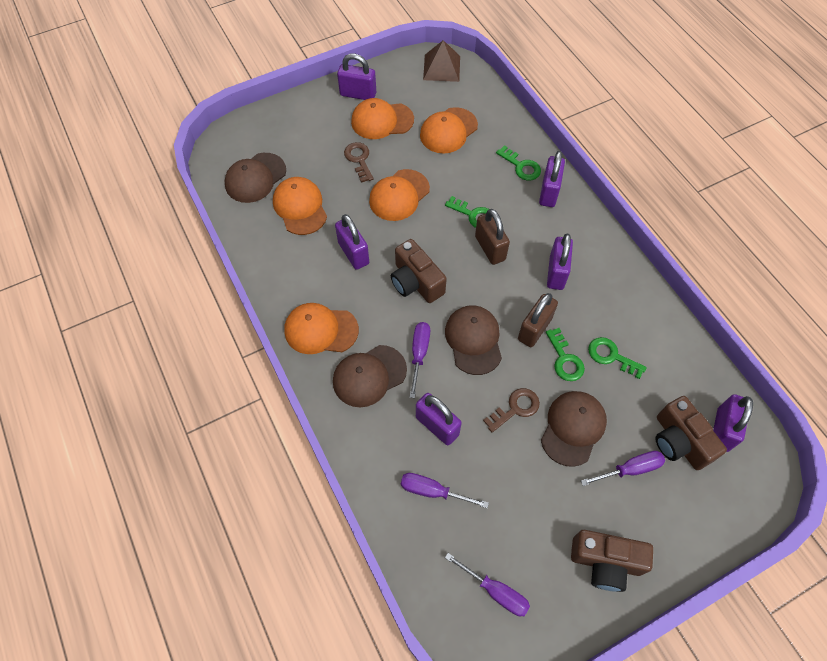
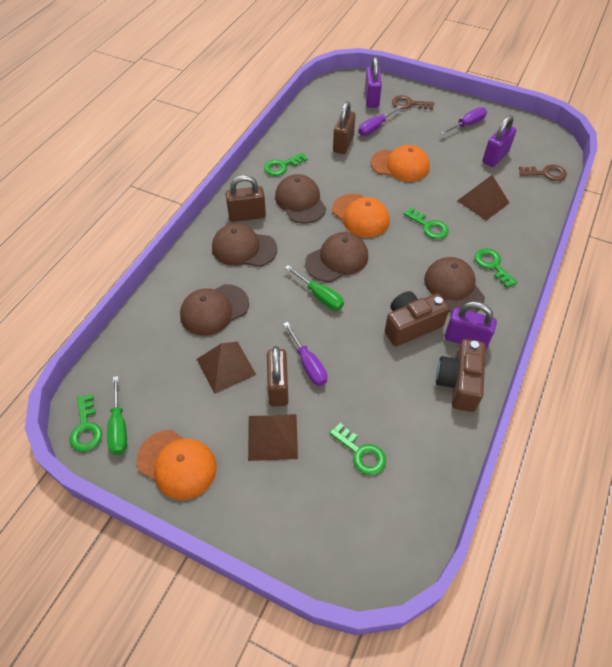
brown camera: 3 -> 2
brown cap: 4 -> 5
brown padlock: 2 -> 3
brown pyramid: 1 -> 3
green key: 4 -> 5
green screwdriver: 0 -> 2
orange cap: 5 -> 3
purple padlock: 6 -> 3
purple screwdriver: 4 -> 3

